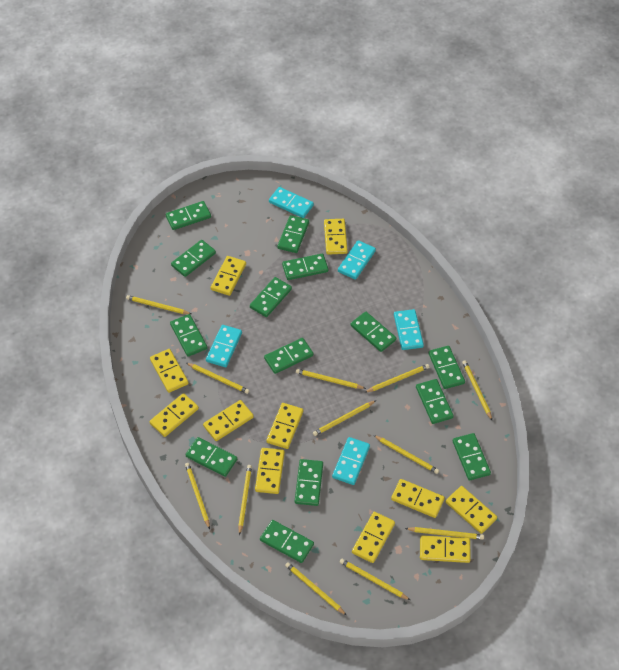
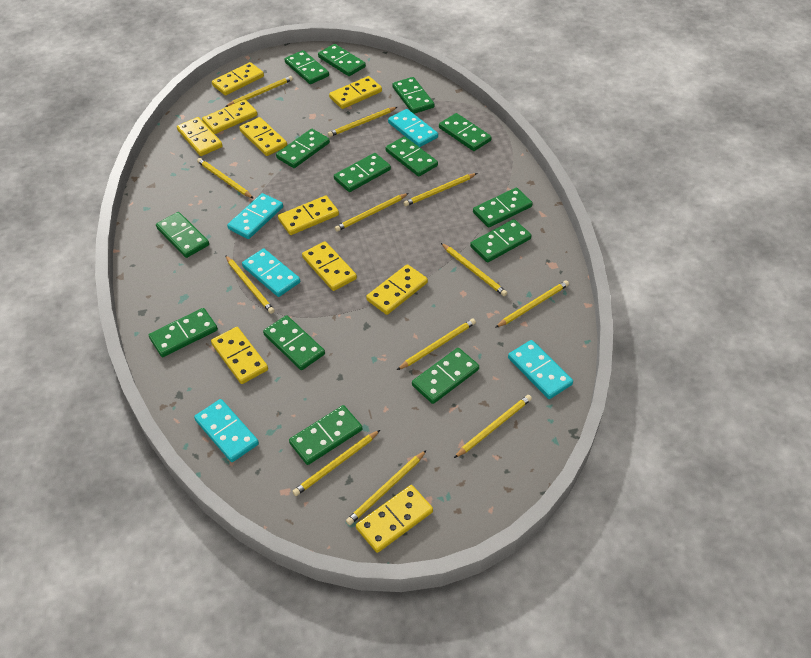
yellow domino: 11 -> 10

